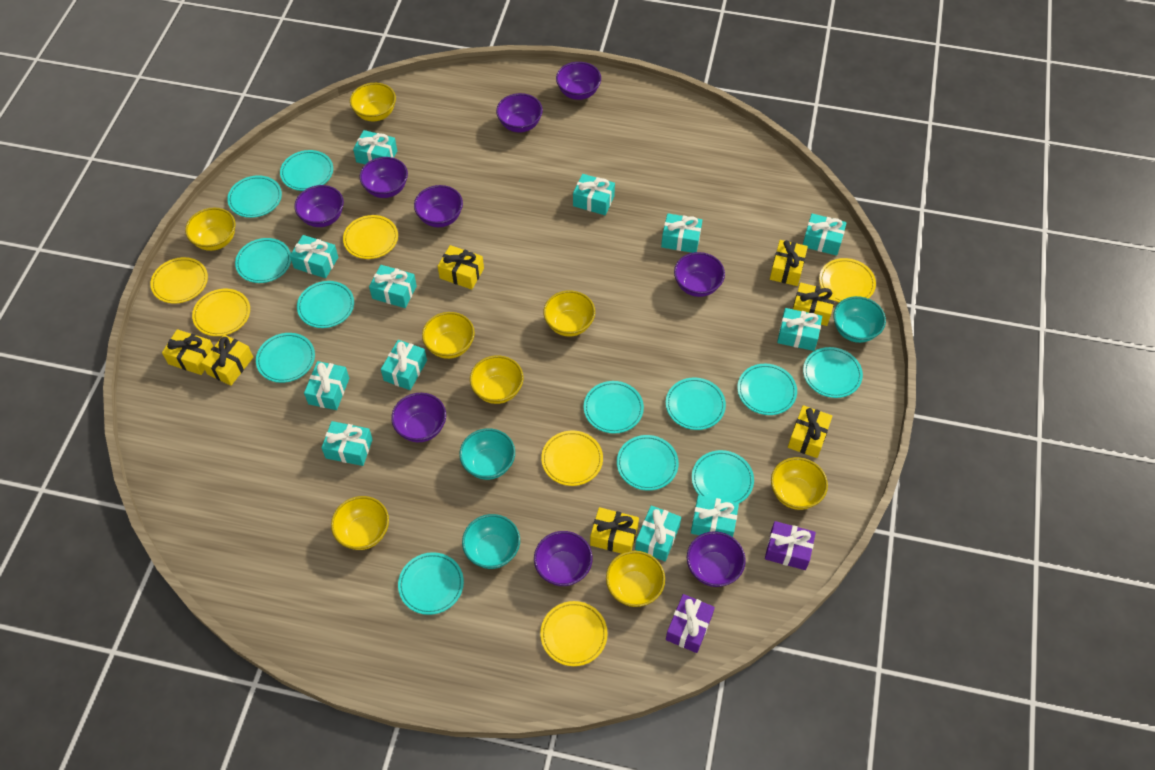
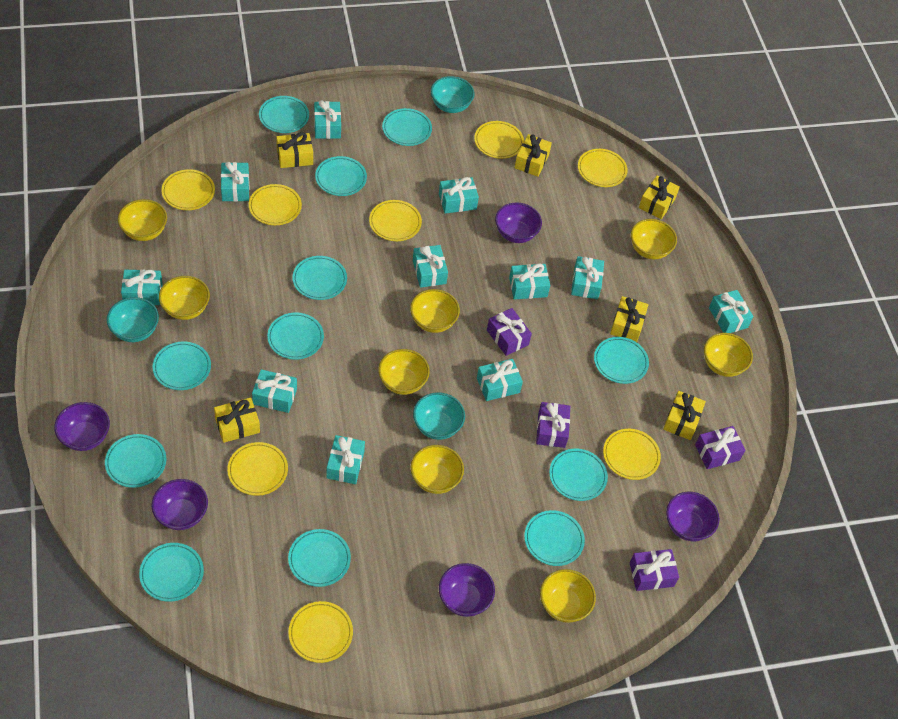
purple bowl: 9 -> 5
purple gift: 2 -> 4
turquoise gift: 12 -> 11
yellow gift: 7 -> 6
yellow plate: 6 -> 8

